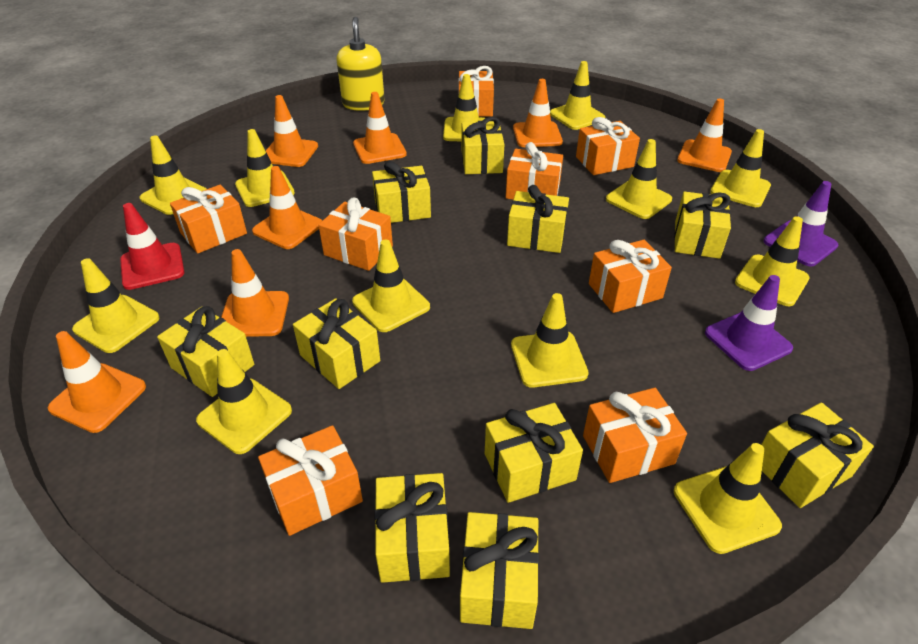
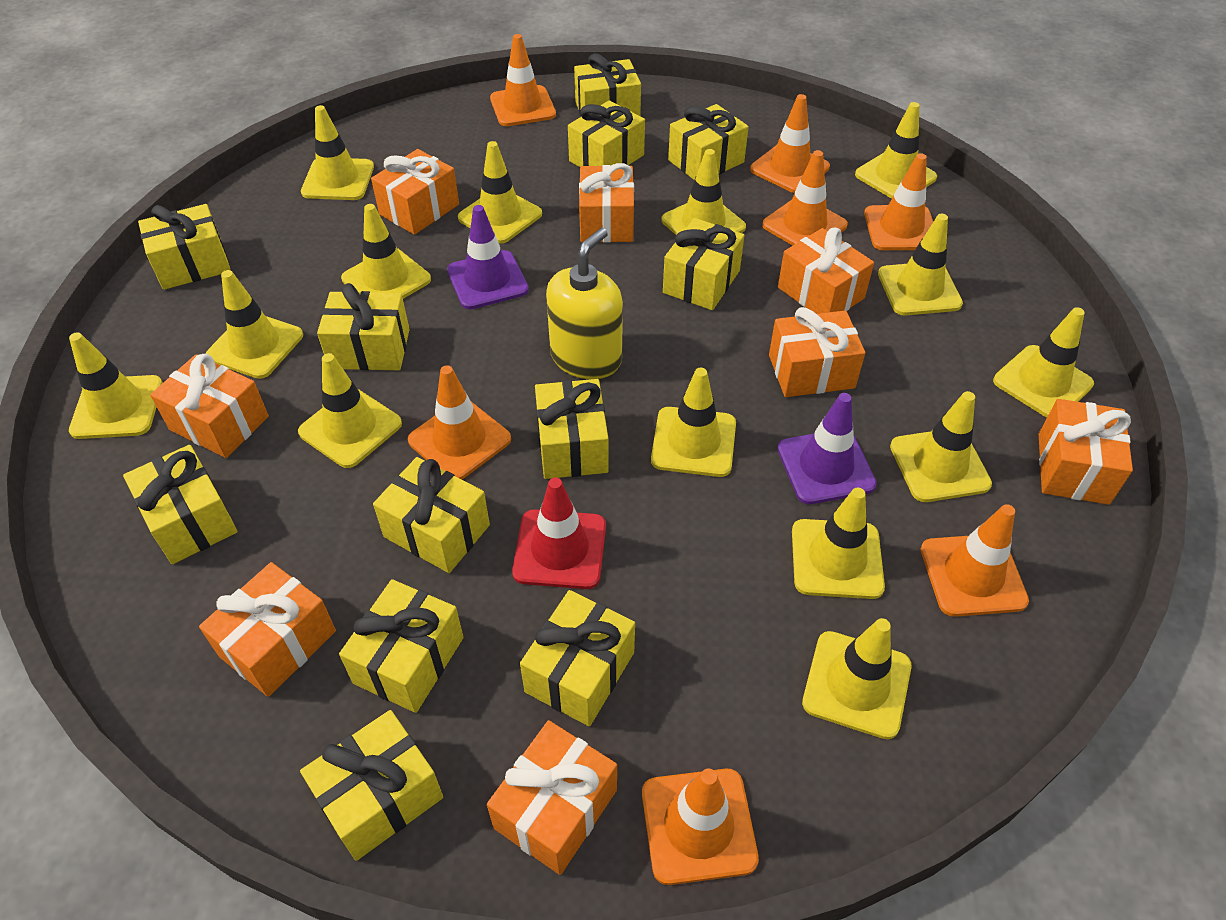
yellow gift: 10 -> 12
yellow traffic cone: 12 -> 14

